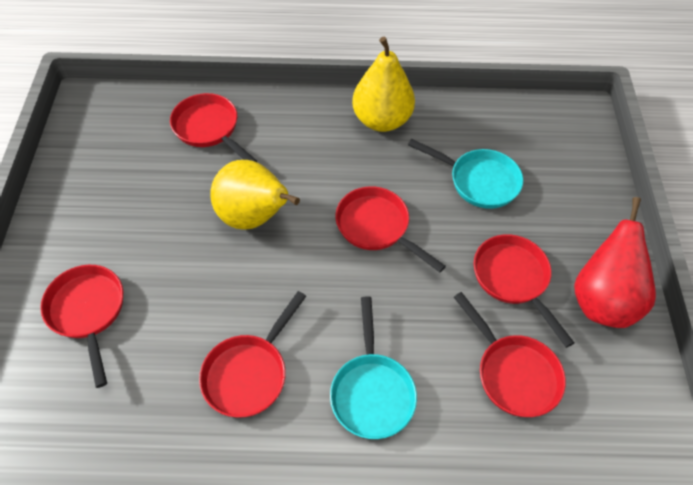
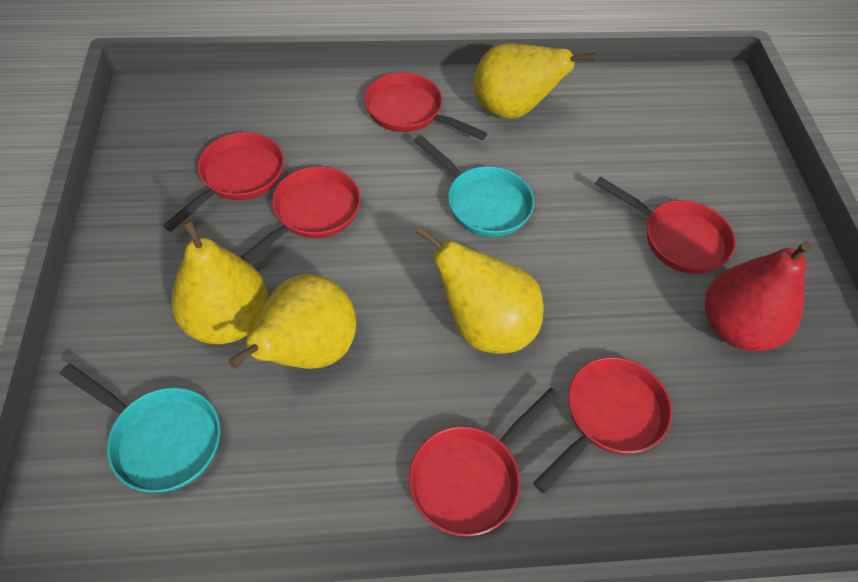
yellow pear: 2 -> 4

